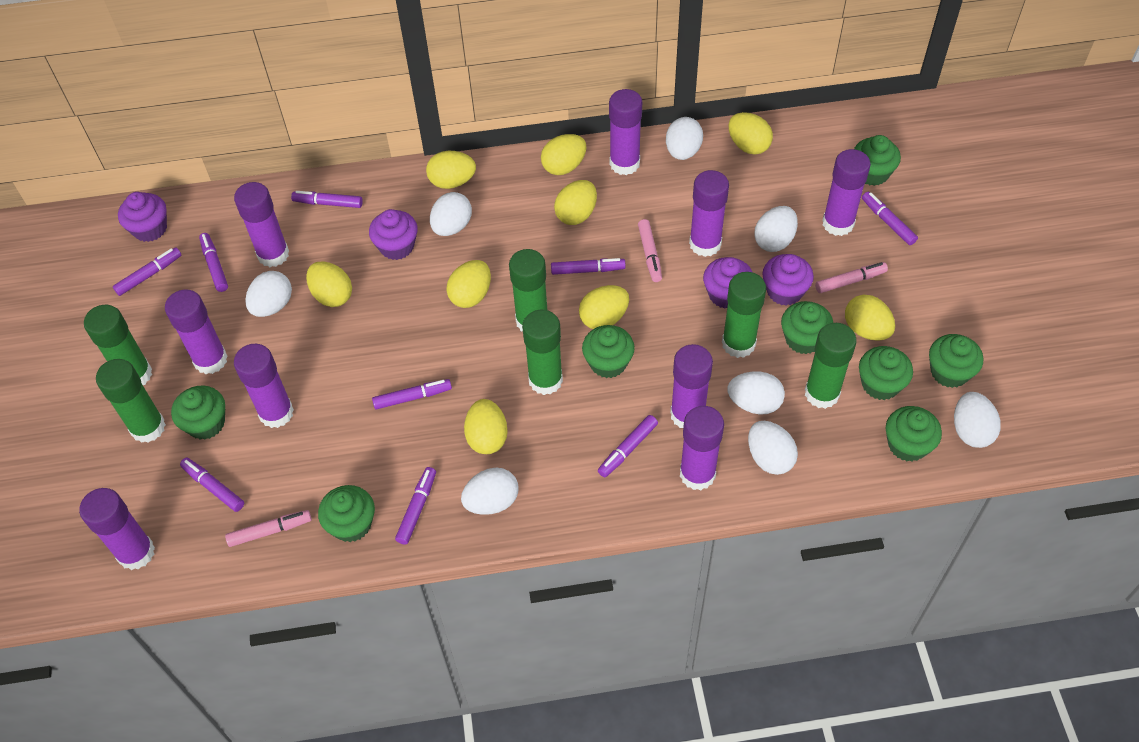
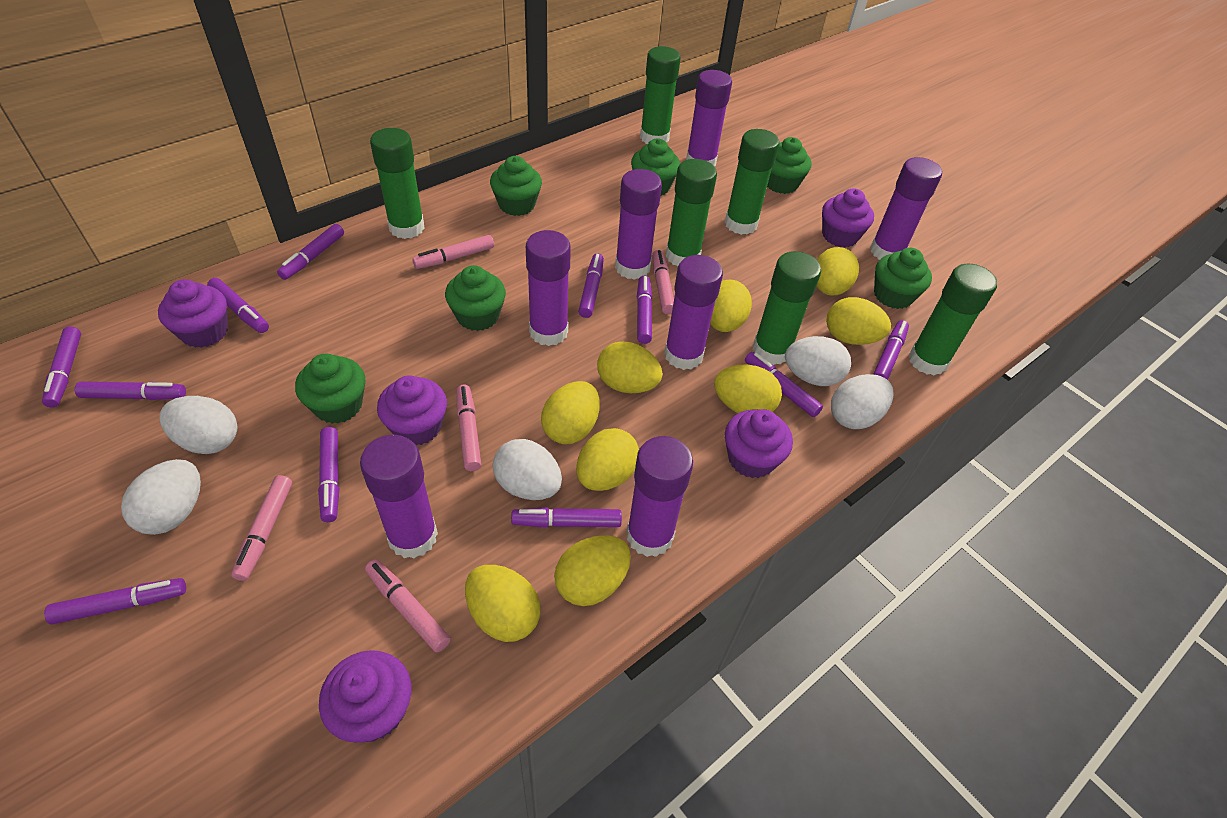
green cupcake: 8 -> 6
pink marker: 3 -> 5
purple cupcake: 4 -> 5
purple glue stick: 9 -> 7
purple marker: 9 -> 11
white egg: 8 -> 5

